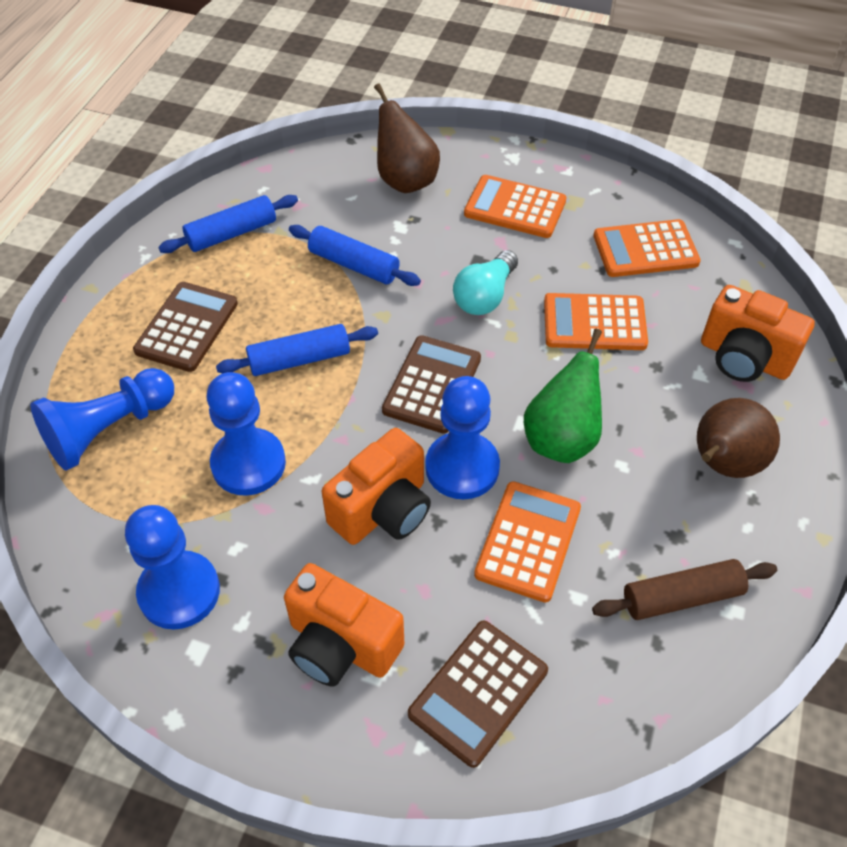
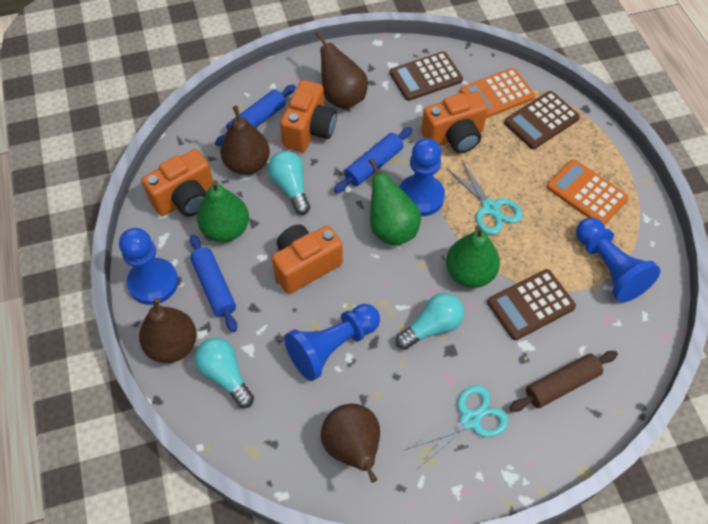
brown pear: 2 -> 4
green pear: 1 -> 3
orange calculator: 4 -> 2
orange camera: 3 -> 4
turquoise light bulb: 1 -> 3
turquoise scissors: 0 -> 2

